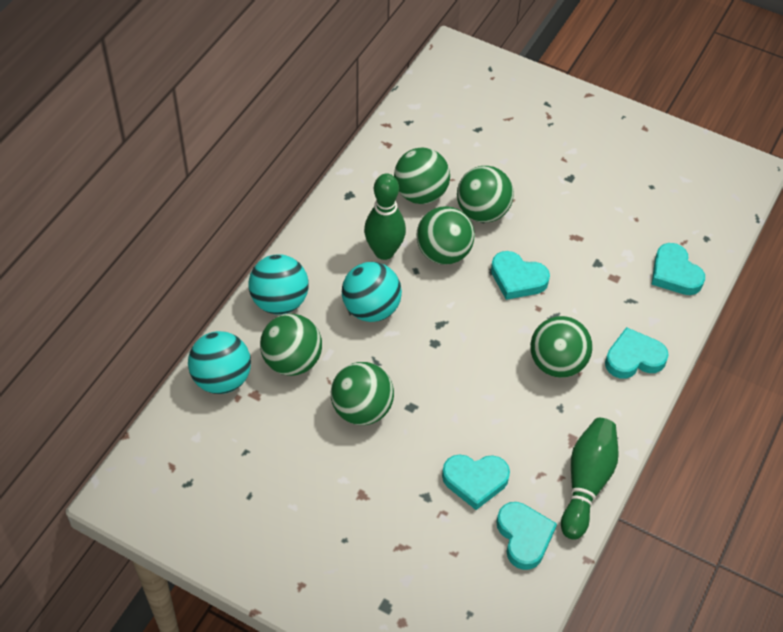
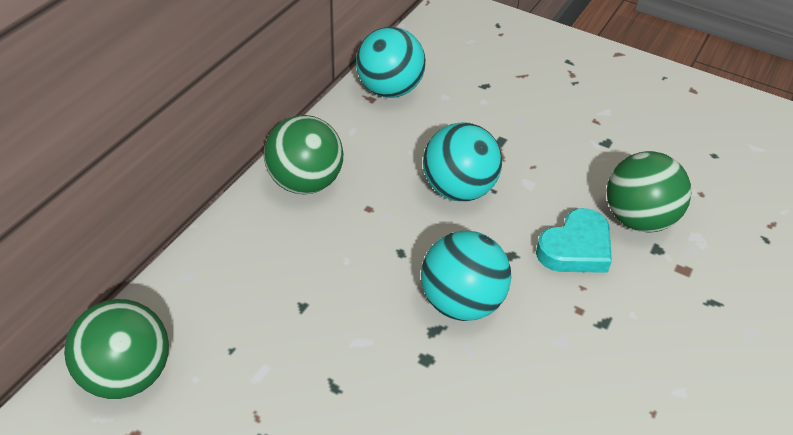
green ball: 6 -> 3
green bowling pin: 2 -> 0
turquoise heart: 5 -> 1

